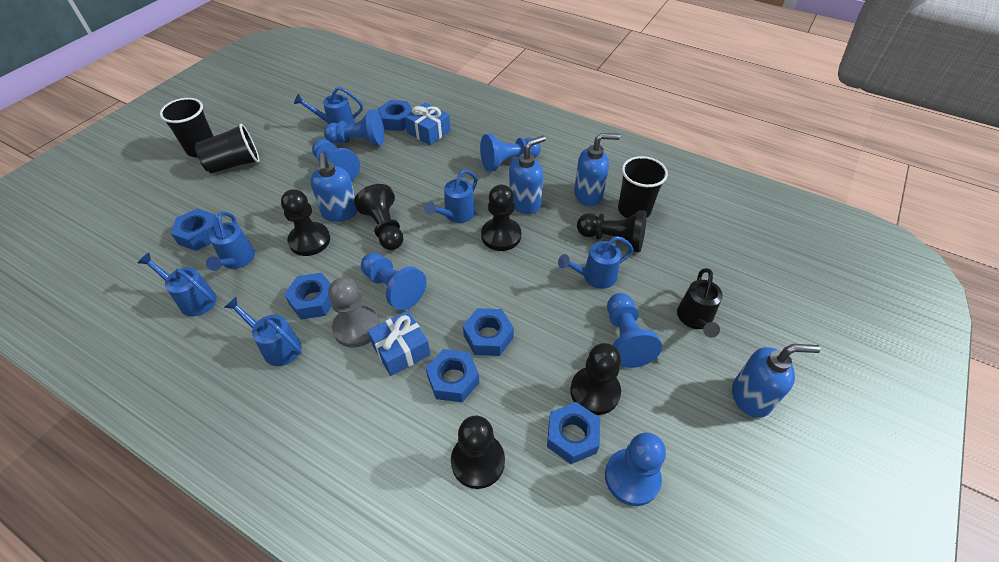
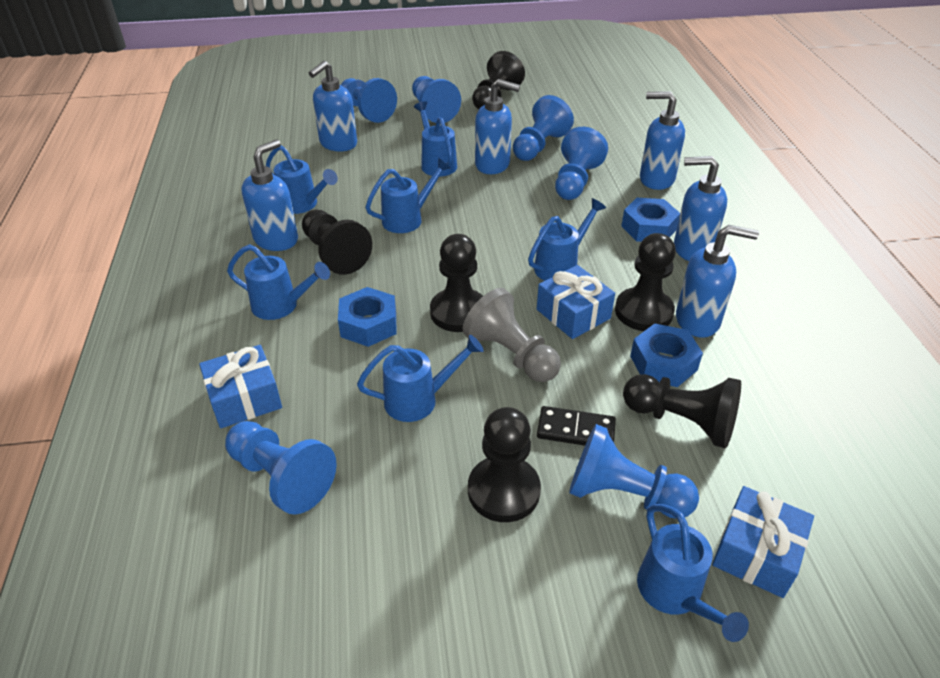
black cup: 3 -> 0
black domino: 0 -> 1
black watering can: 1 -> 0
blue gift: 2 -> 3
blue nut: 6 -> 3
blue soap dispenser: 4 -> 6
blue watering can: 6 -> 7

